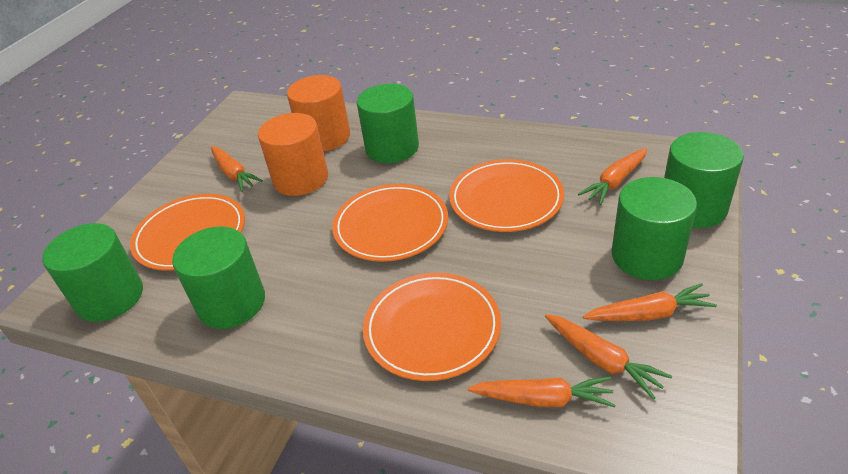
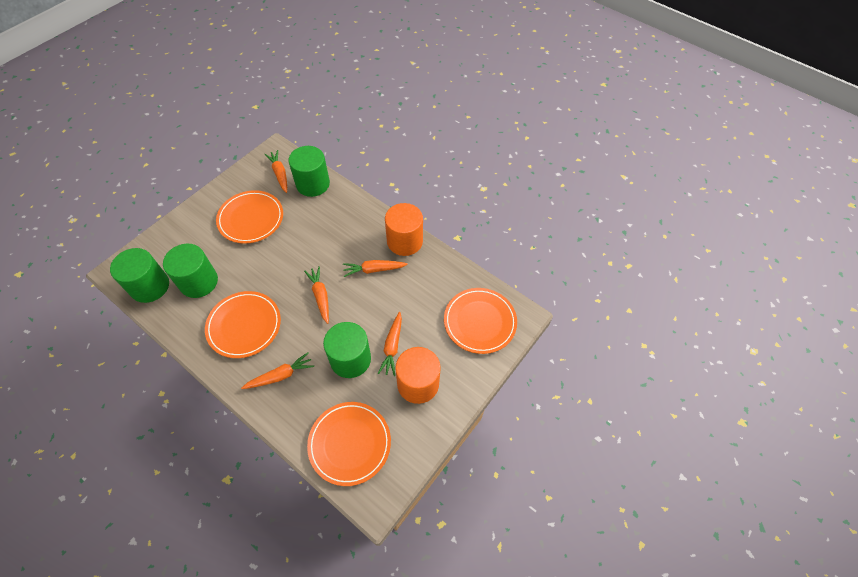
green cylinder: 5 -> 4

